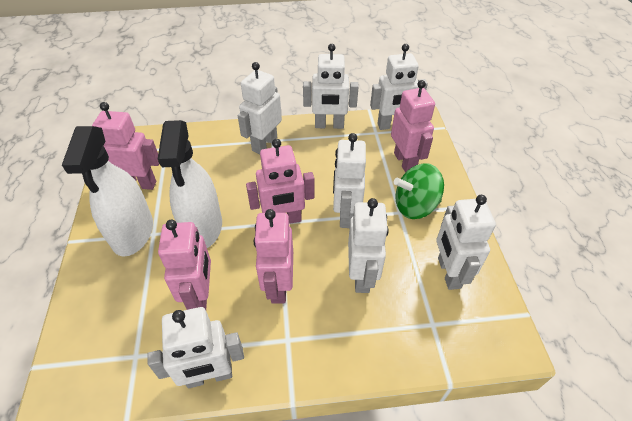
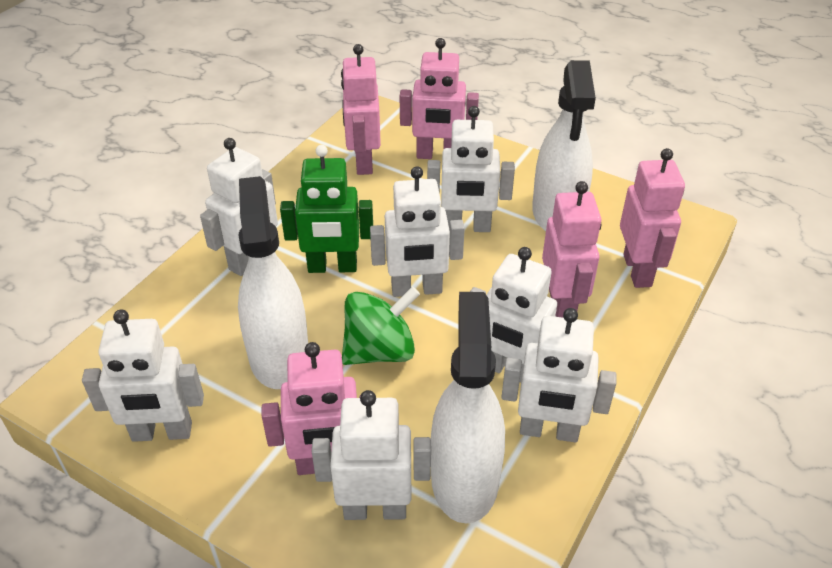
green robot: 0 -> 1
white spray bottle: 2 -> 3

